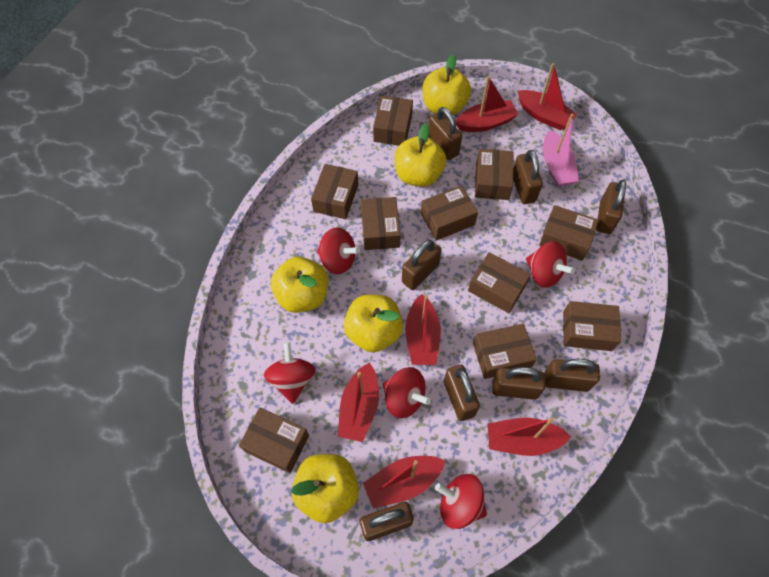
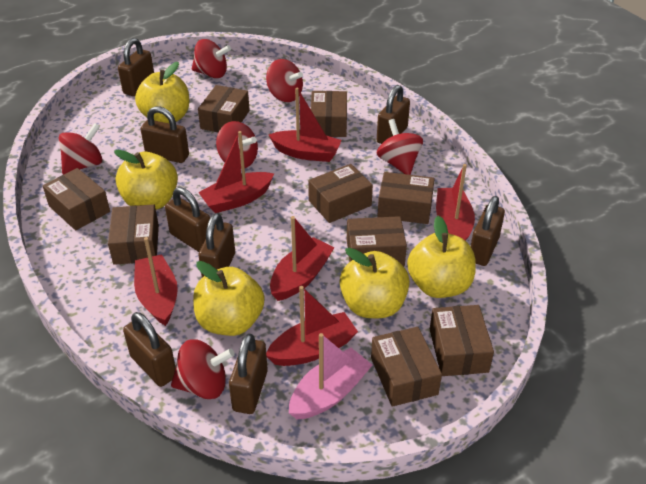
brown box: 10 -> 9
red spinning top: 5 -> 6

